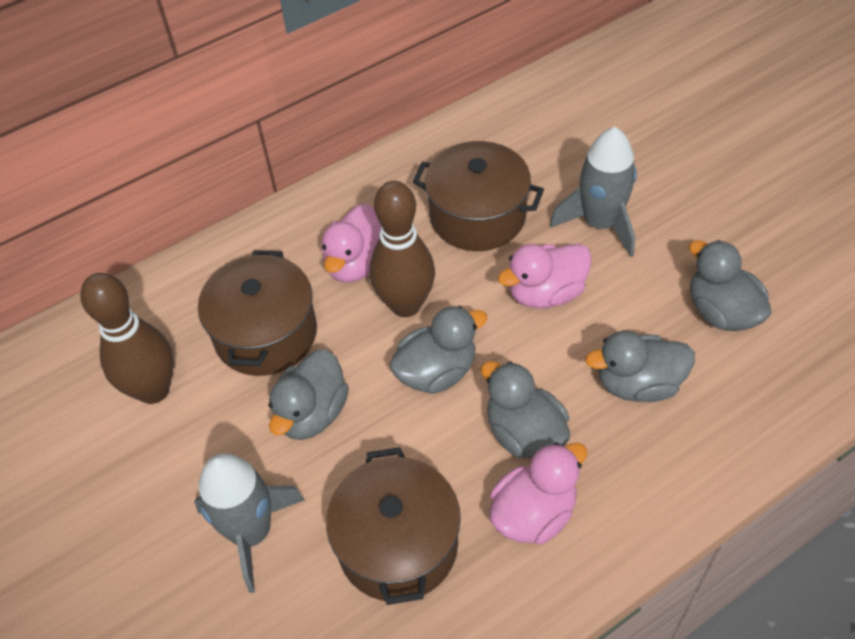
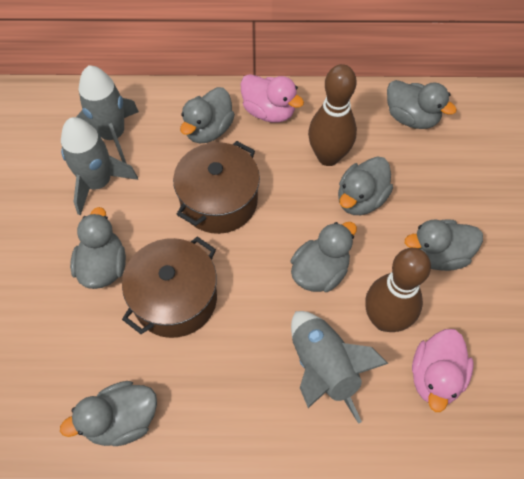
brown pot: 3 -> 2
grey duck: 5 -> 7
grey rocket: 2 -> 3
pink duck: 3 -> 2

